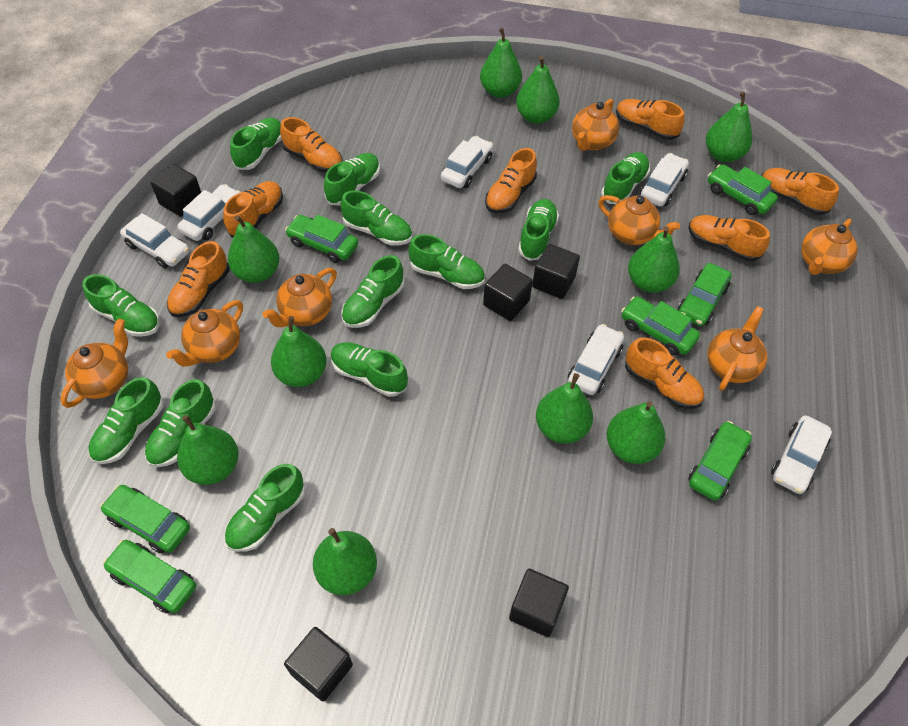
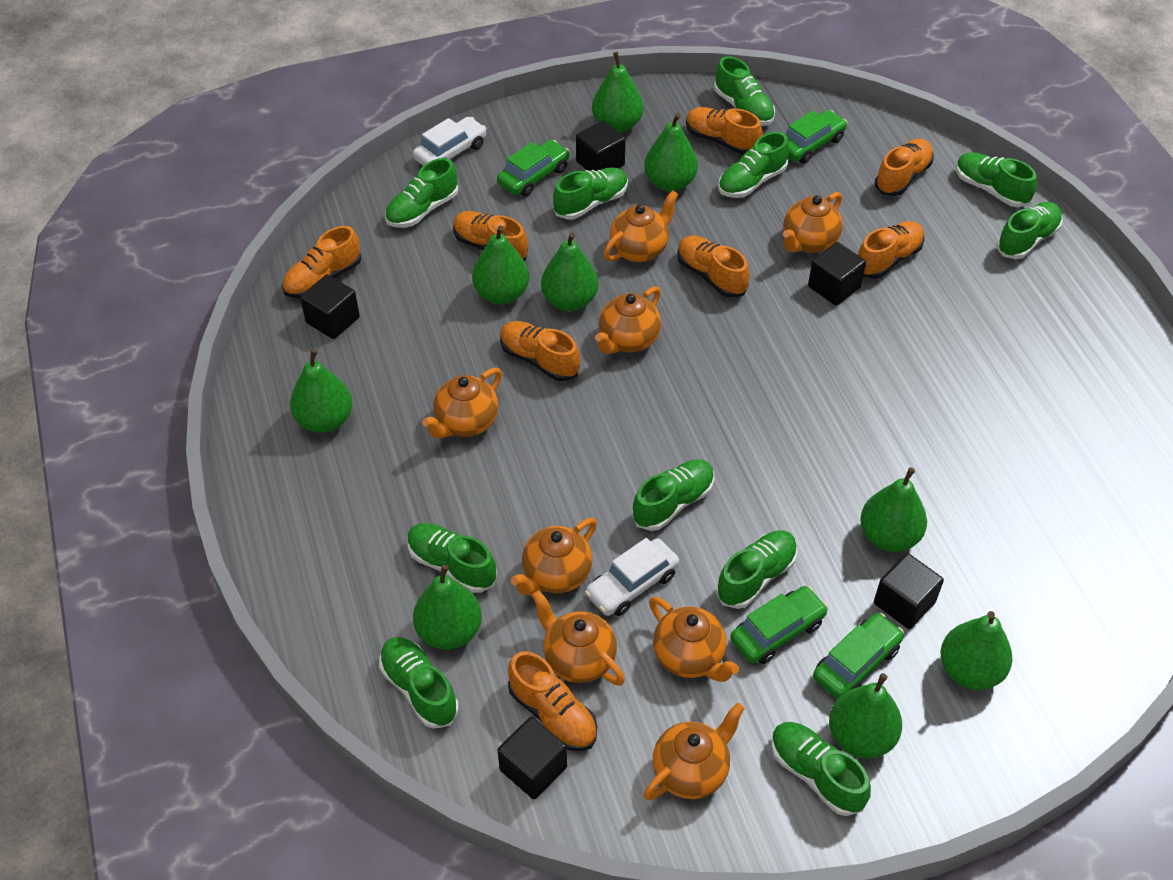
green car: 7 -> 4
green pear: 10 -> 9
green shoe: 12 -> 11
orange teapot: 7 -> 8
white car: 6 -> 2

